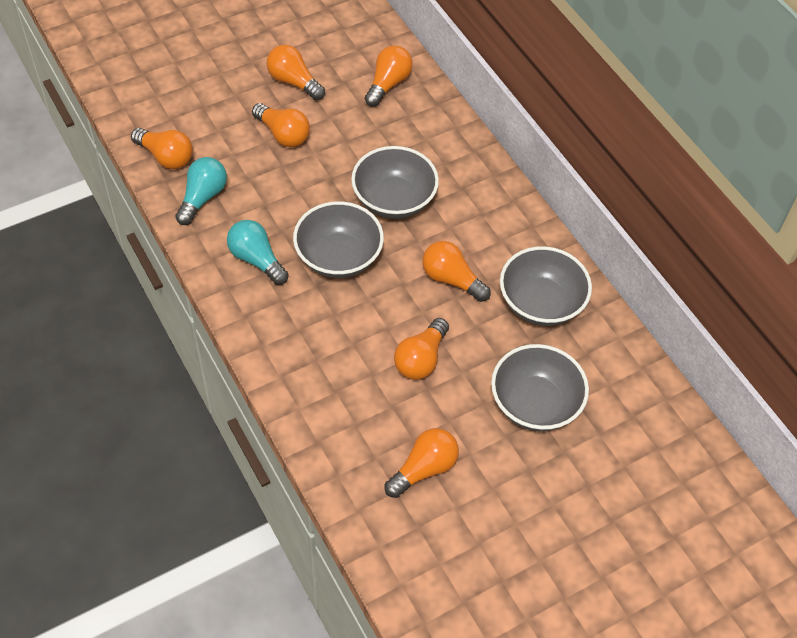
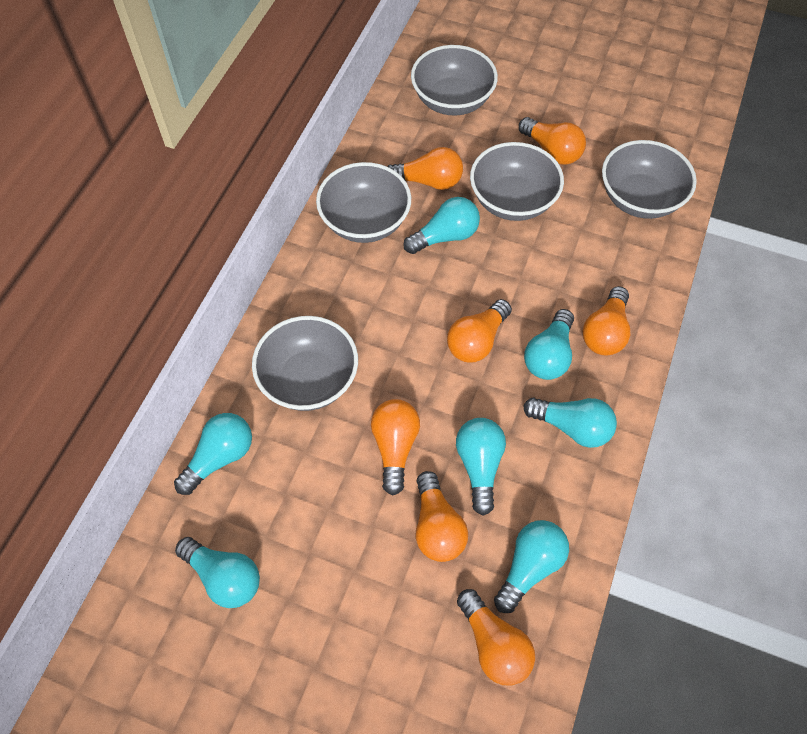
grey bowl: 4 -> 5
turquoise light bulb: 2 -> 7

